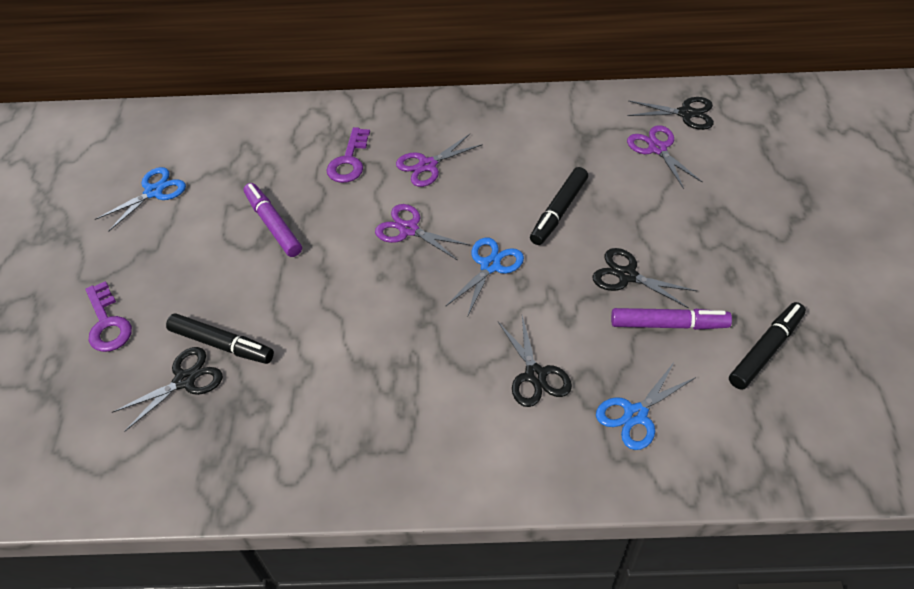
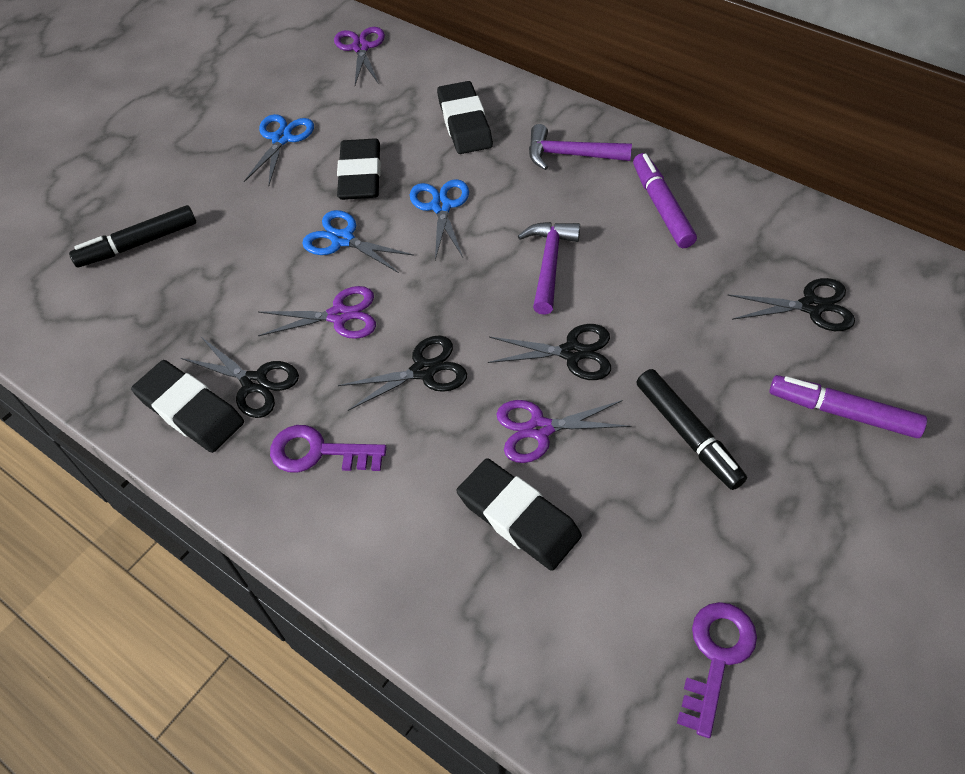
black eraser: 0 -> 4
black marker: 3 -> 2
purple hammer: 0 -> 2

